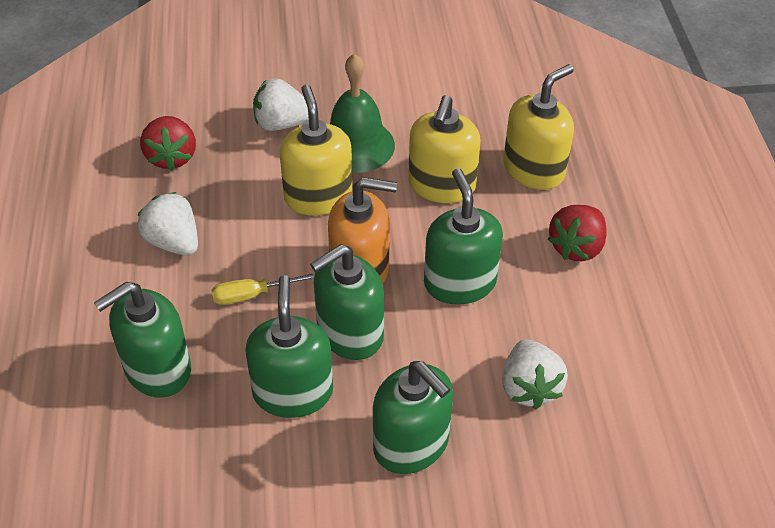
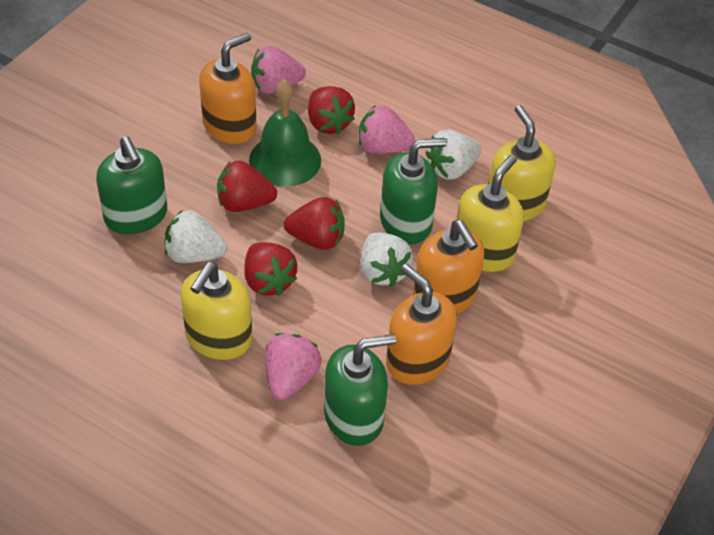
green soap dispenser: 5 -> 3
orange soap dispenser: 1 -> 3
pink strawberry: 0 -> 3
red strawberry: 2 -> 4
yellow screwdriver: 1 -> 0

